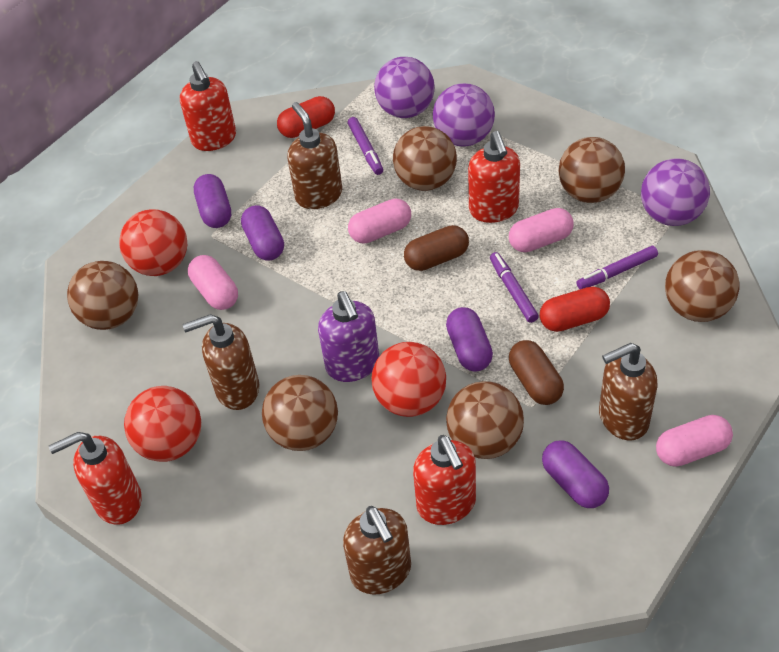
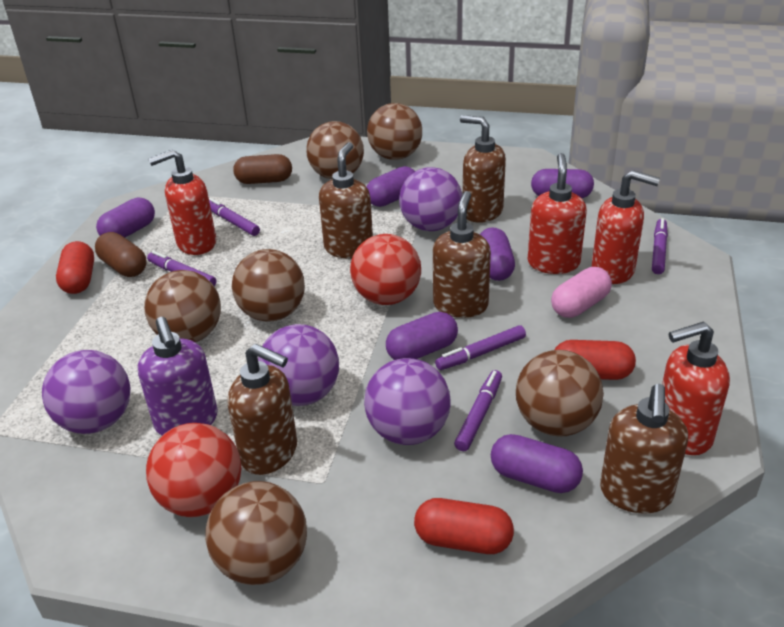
brown soap dispenser: 4 -> 5
pink capsule: 4 -> 1
purple ball: 3 -> 4
purple capsule: 4 -> 6
purple marker: 3 -> 5
red ball: 3 -> 2
red capsule: 2 -> 3

